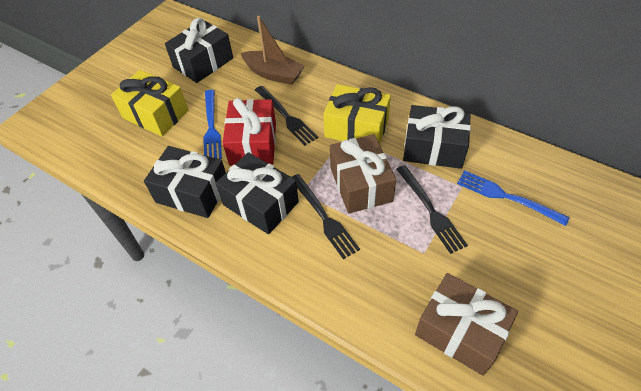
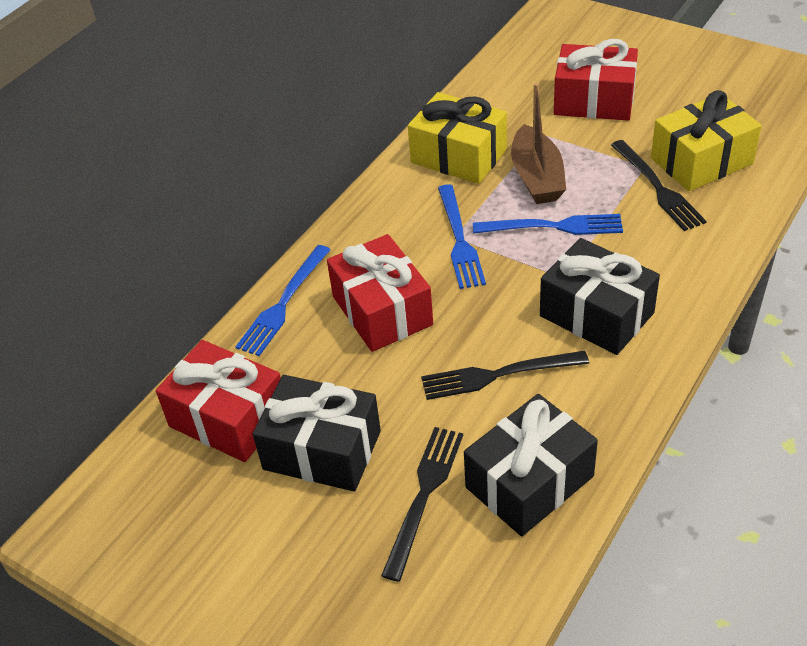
black gift: 4 -> 3
blue fork: 2 -> 3
brown gift: 2 -> 0
red gift: 1 -> 3

